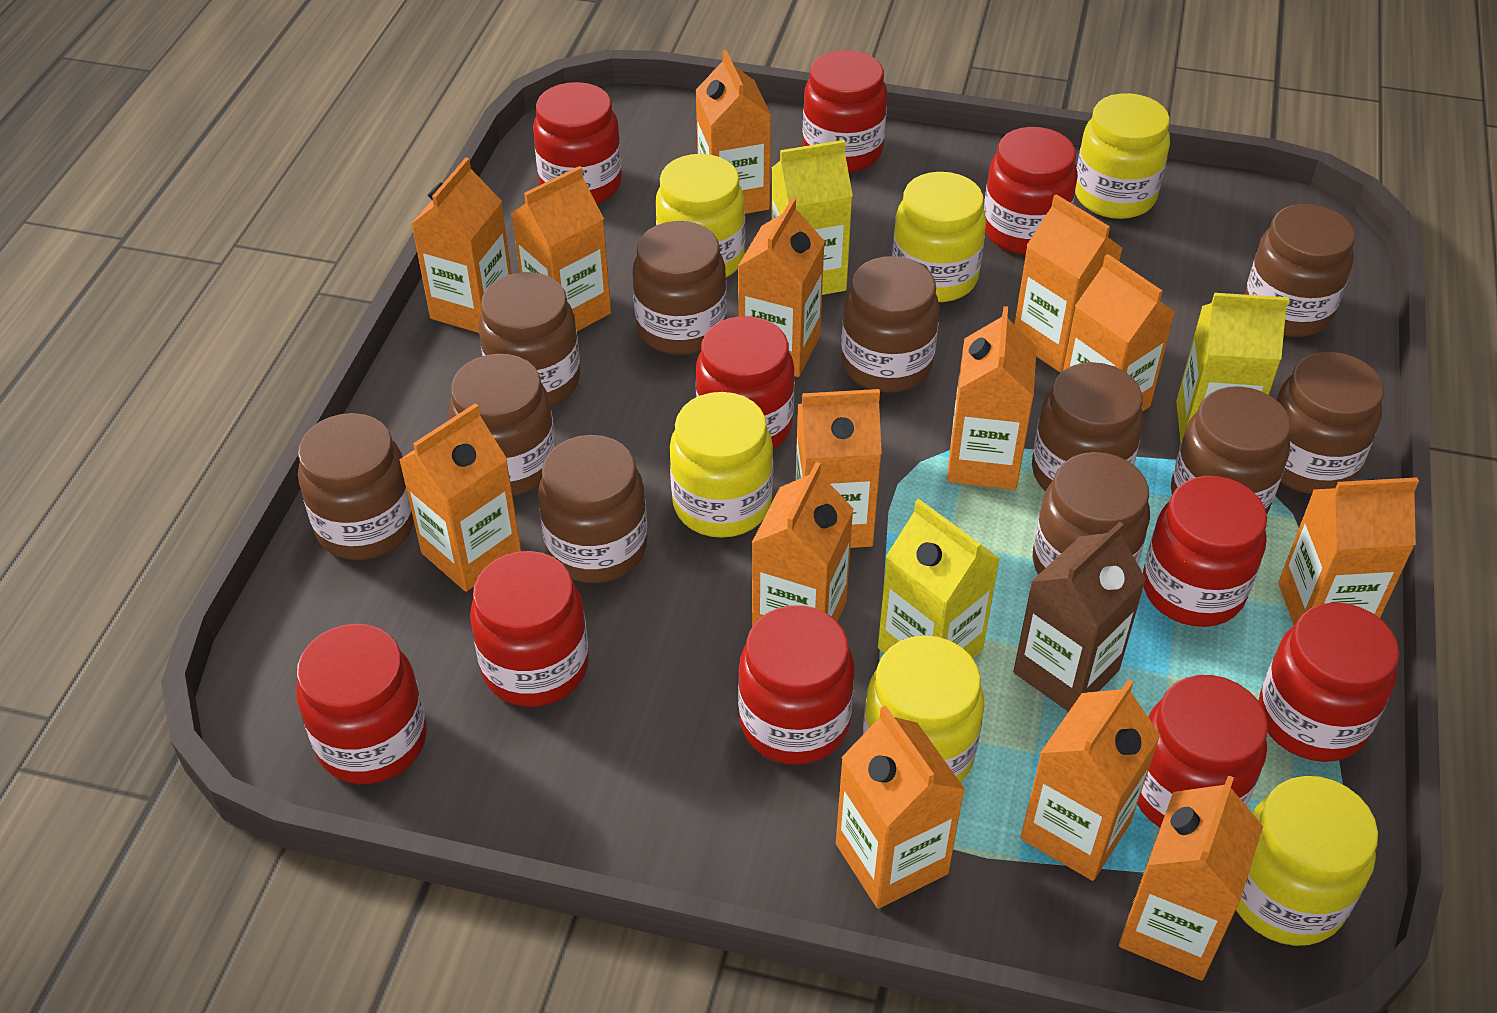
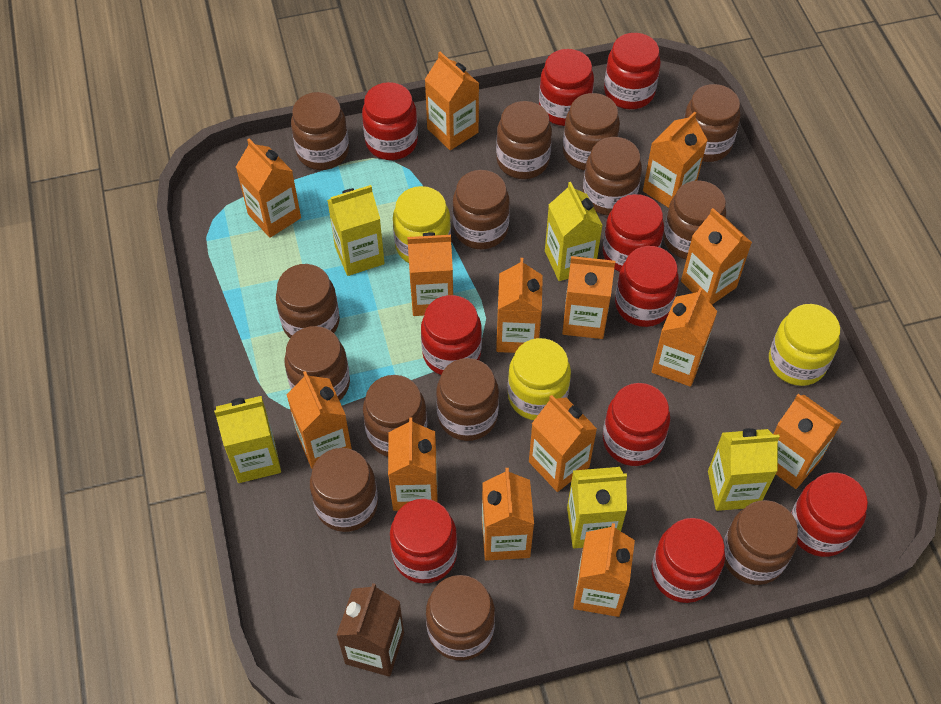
brown jar: 11 -> 14
yellow carton: 3 -> 5
yellow jar: 6 -> 3

